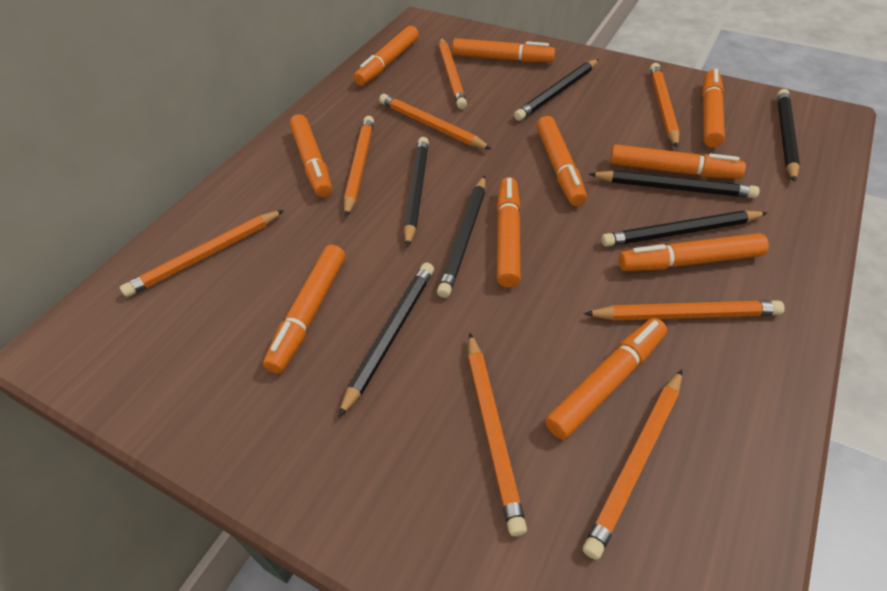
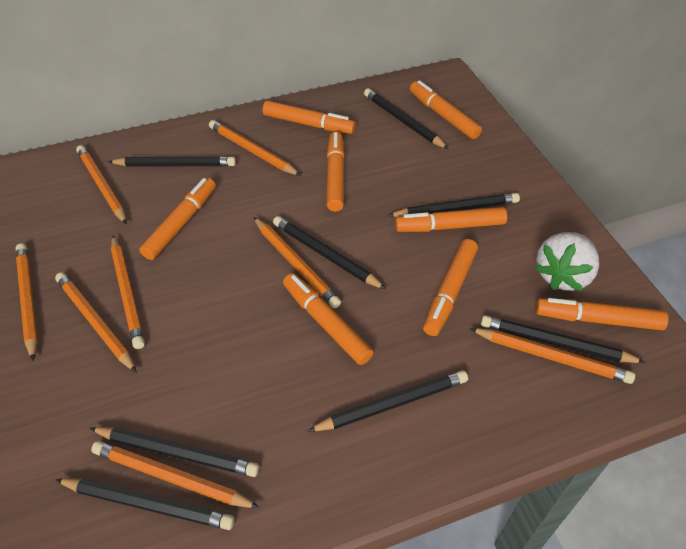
black pencil: 7 -> 8
orange marker: 10 -> 8
white strawberry: 0 -> 1

